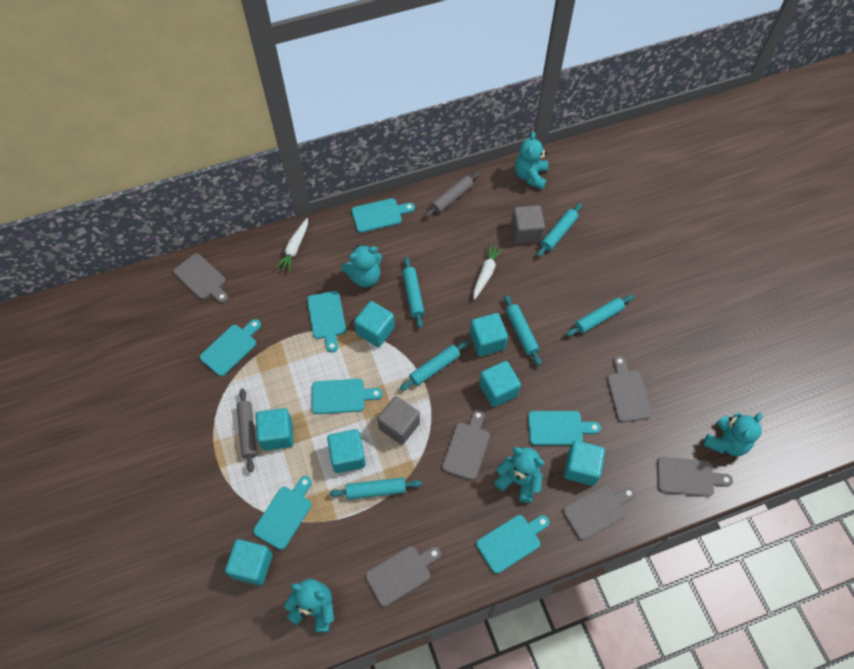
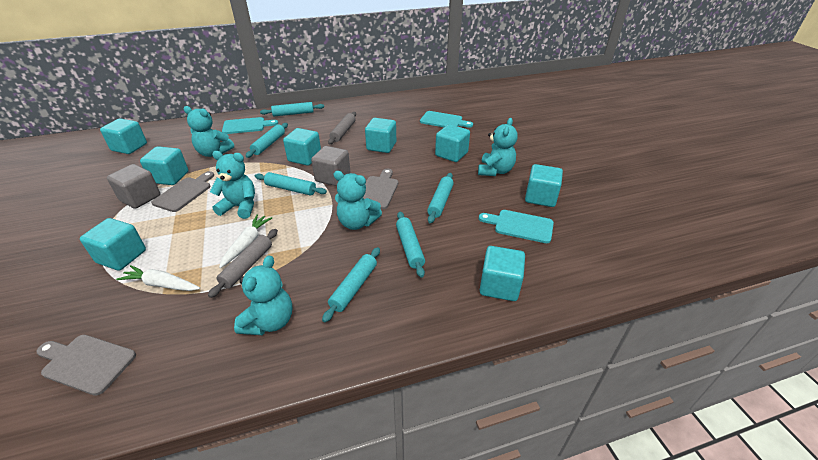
grey cutting board: 6 -> 3
turquoise cube: 7 -> 8
turquoise cutting board: 7 -> 3

